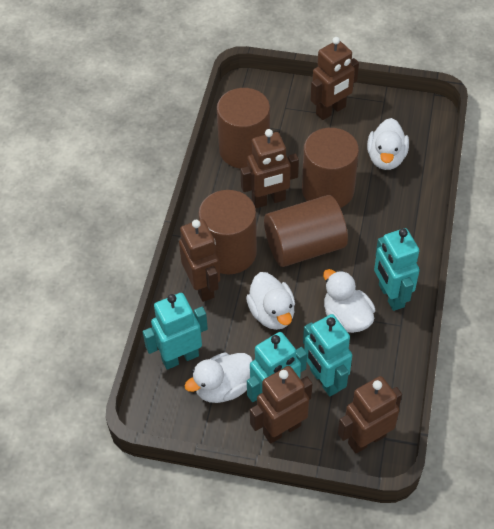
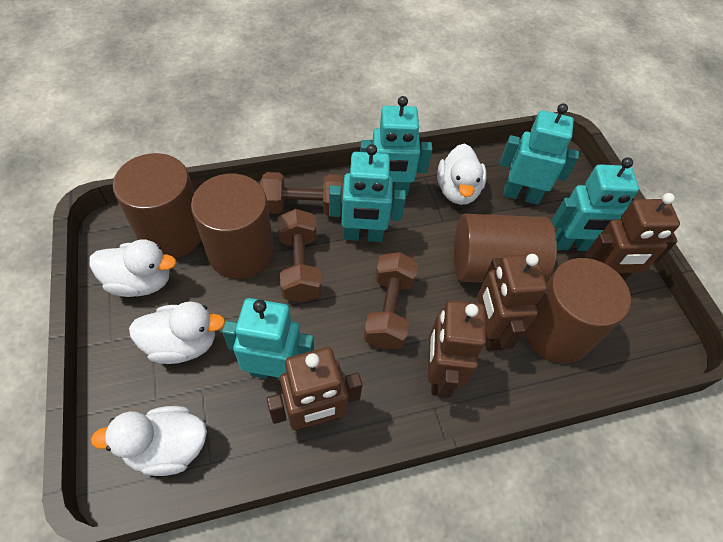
brown dumbbell: 0 -> 3
brown robot: 5 -> 4
turquoise robot: 4 -> 5

